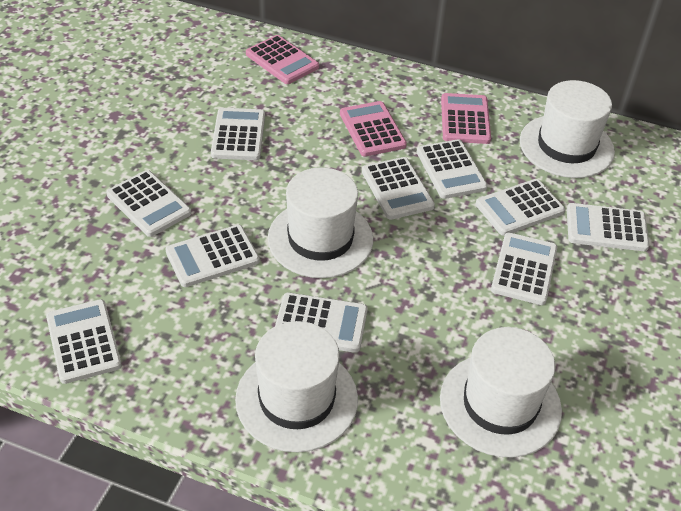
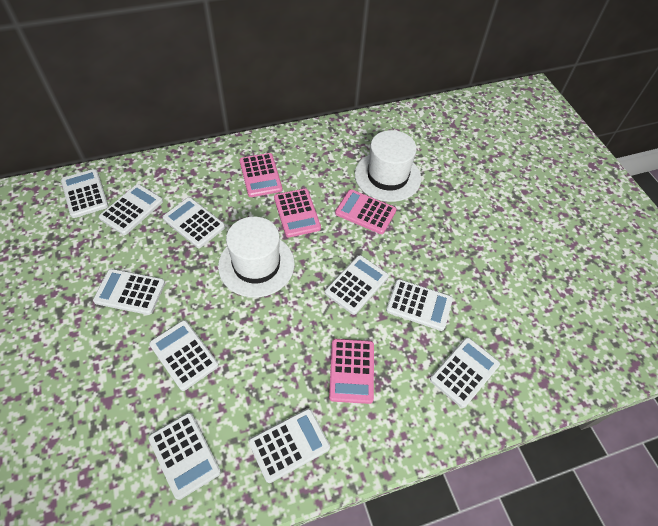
pink calculator: 3 -> 4
white hat: 4 -> 2

